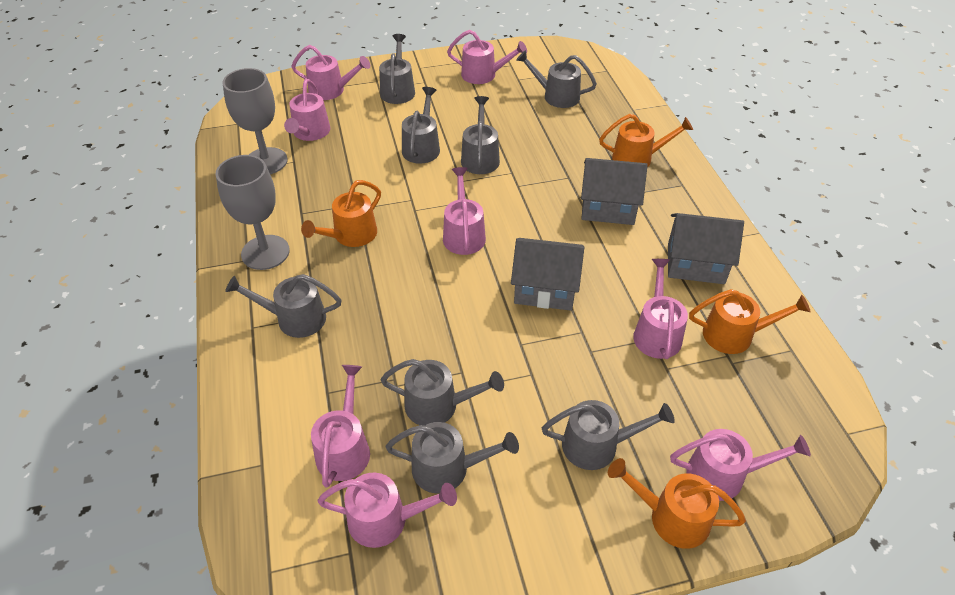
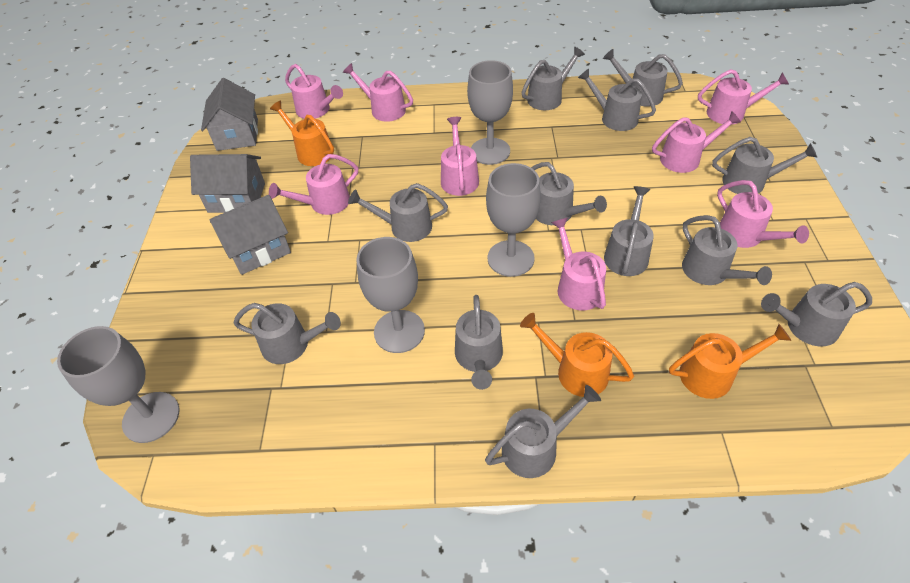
grey goblet: 2 -> 4
grey watering can: 8 -> 12
orange watering can: 4 -> 3

